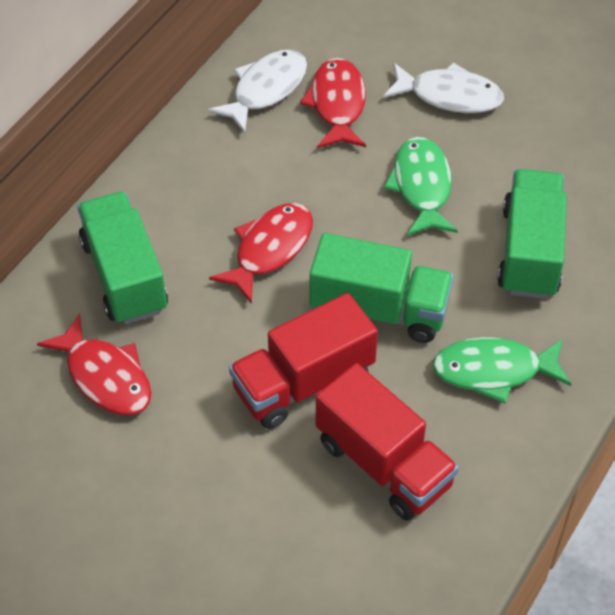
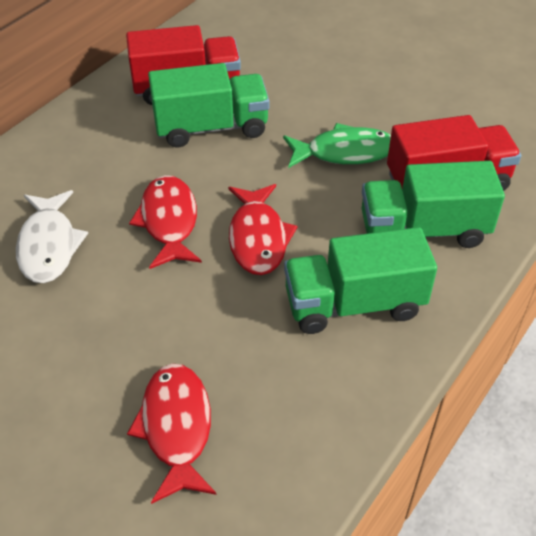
green fish: 2 -> 1
white fish: 2 -> 1

